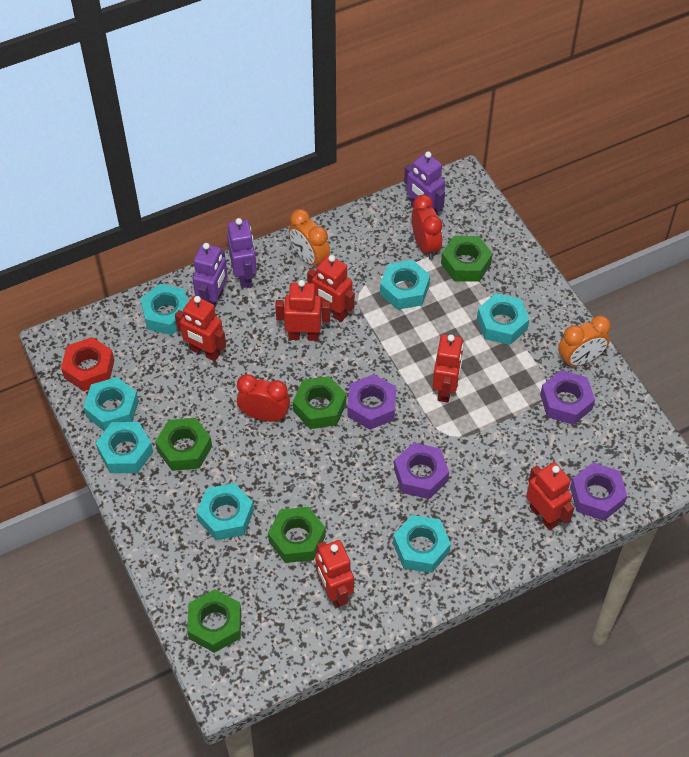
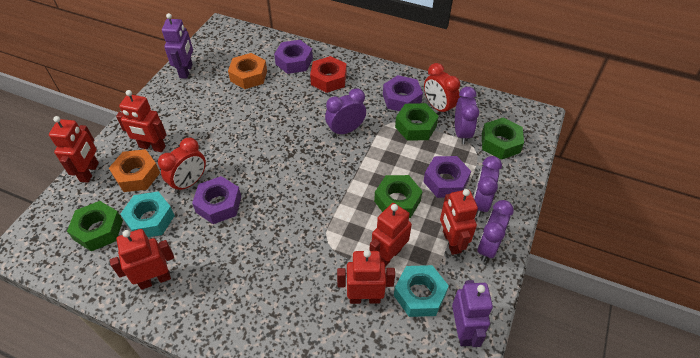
green nut: 5 -> 4
orange clock: 2 -> 0
orange nut: 0 -> 2
purple clock: 0 -> 4
purple robot: 3 -> 2
turquoise nut: 7 -> 2

